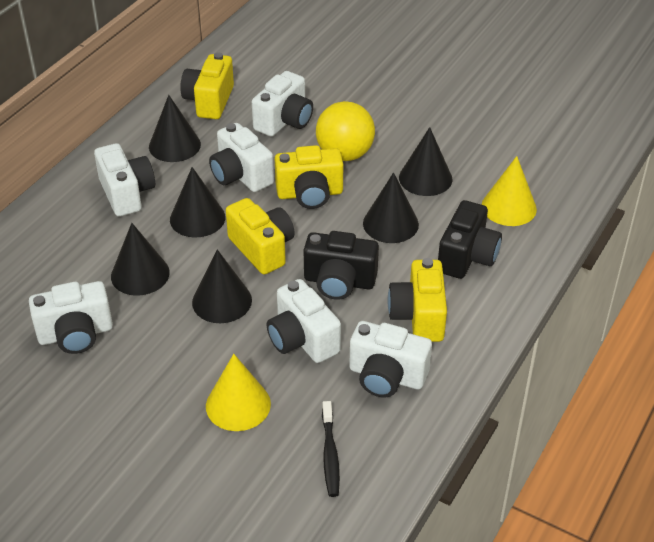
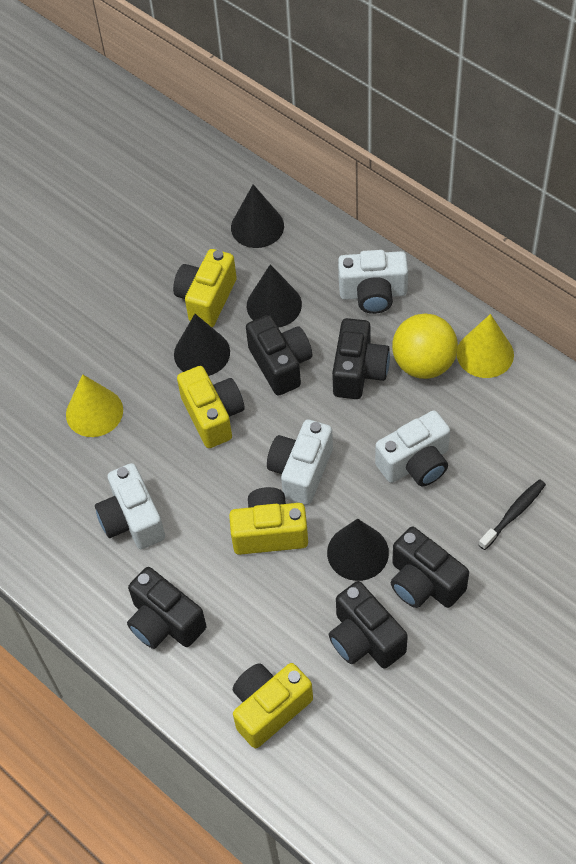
black camera: 2 -> 5
black cone: 6 -> 4
white camera: 6 -> 4

